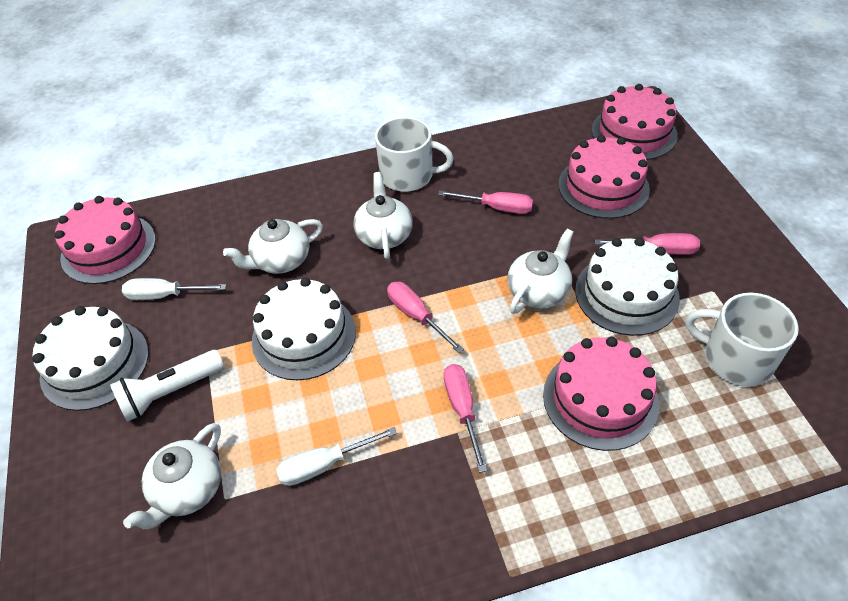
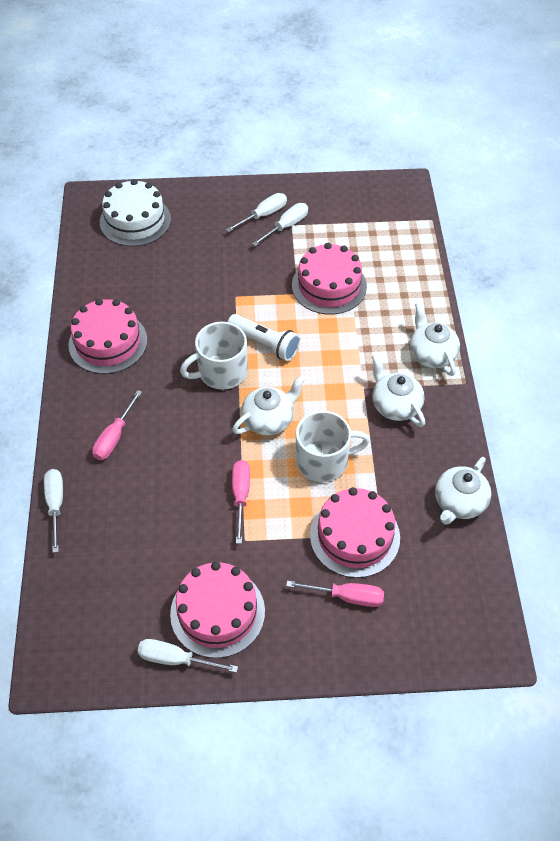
pink screwdriver: 4 -> 3
white cake: 3 -> 1
white screwdriver: 2 -> 4

